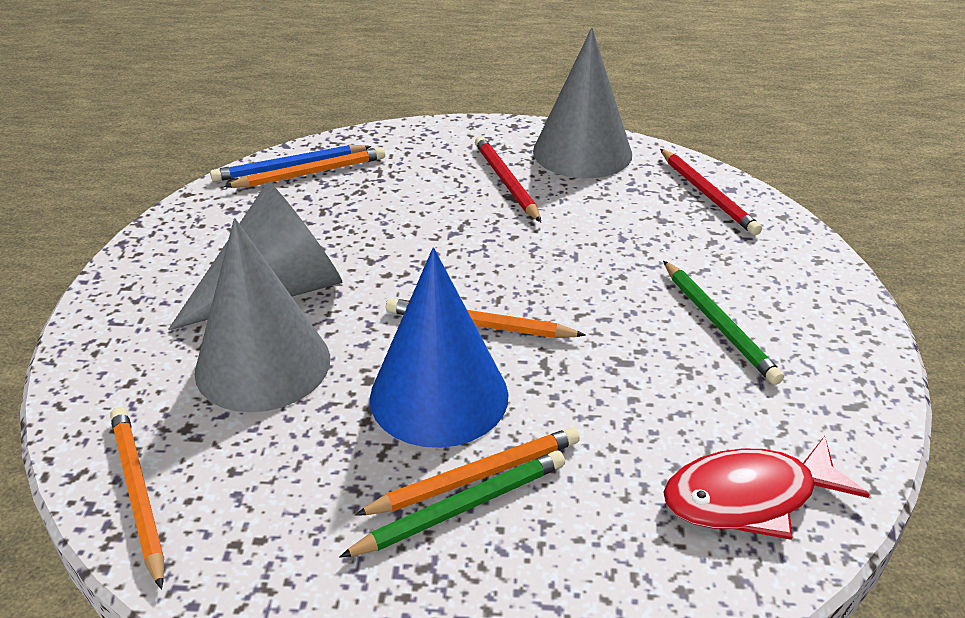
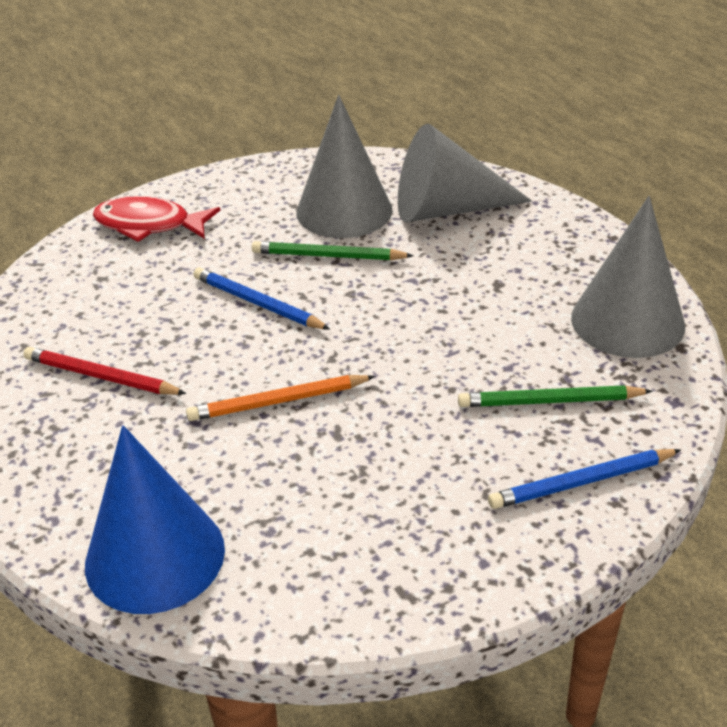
blue pencil: 1 -> 2
orange pencil: 4 -> 1
red pencil: 2 -> 1

